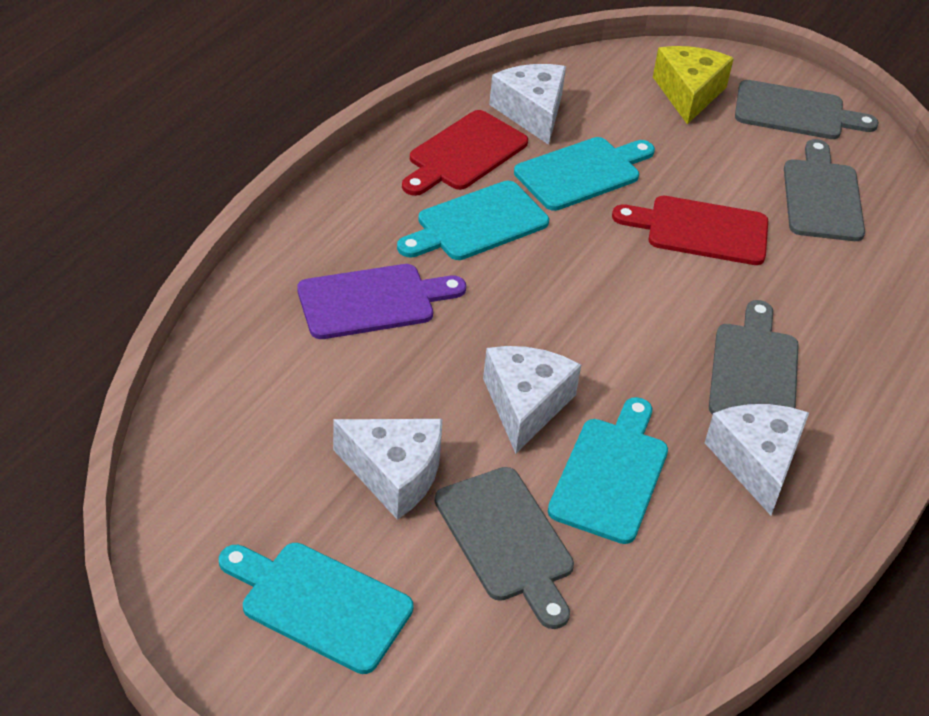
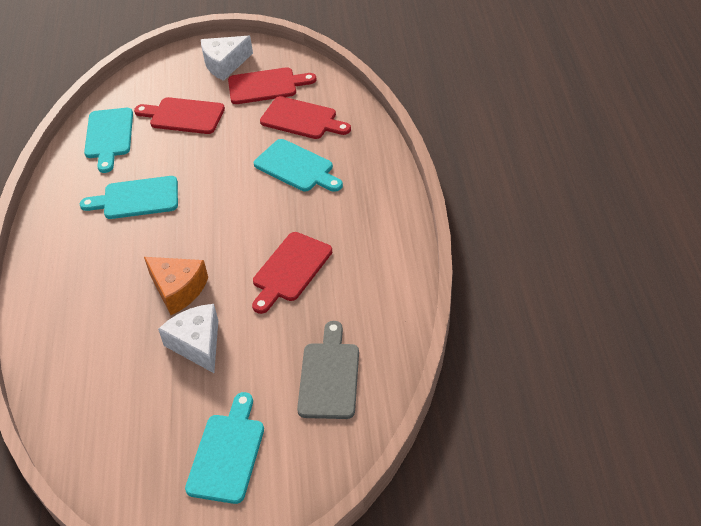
grey cutting board: 4 -> 1
orange cheese: 0 -> 1
purple cutting board: 1 -> 0
red cutting board: 2 -> 4
white cheese: 4 -> 2
yellow cheese: 1 -> 0

